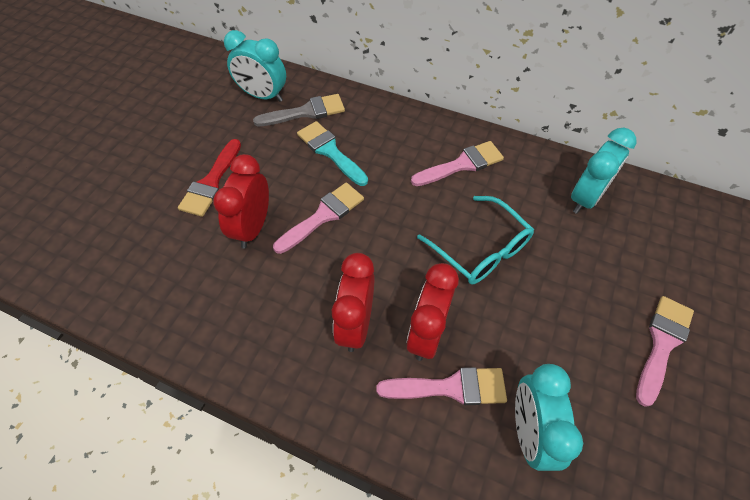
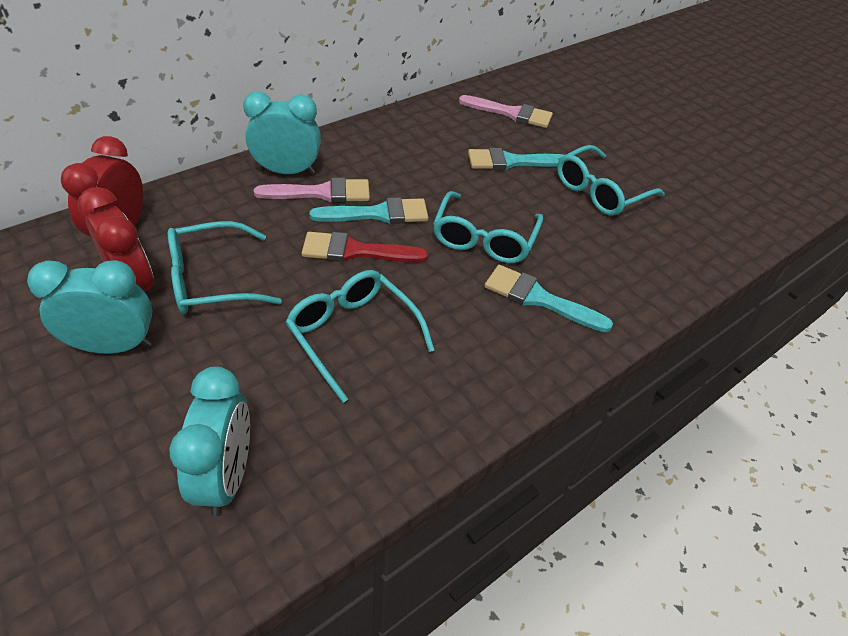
grey brush: 1 -> 0
pink brush: 4 -> 2
red clock: 3 -> 2
turquoise brush: 1 -> 3
turquoise glasses: 1 -> 4

